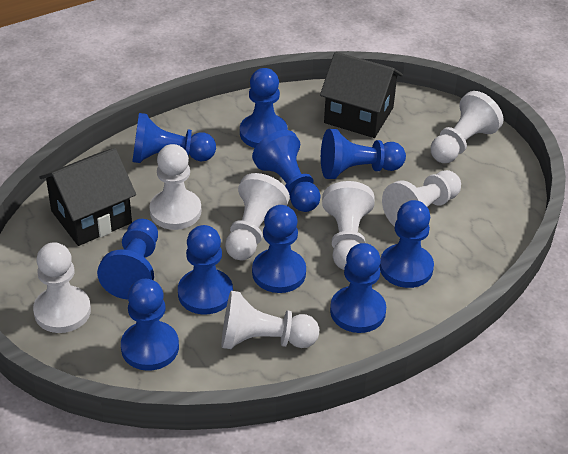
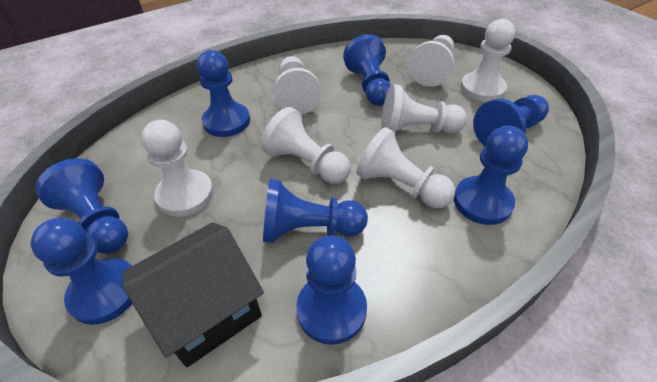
black house: 2 -> 1
blue pawn: 10 -> 8

